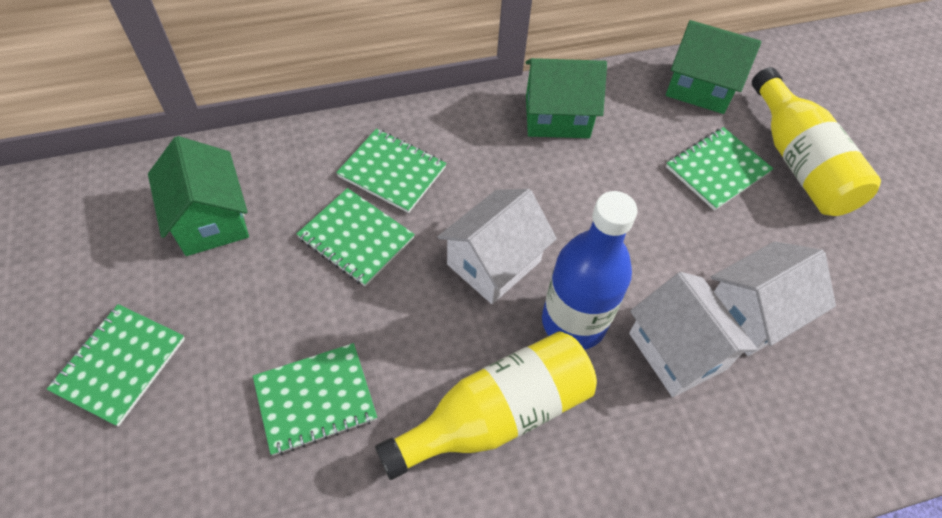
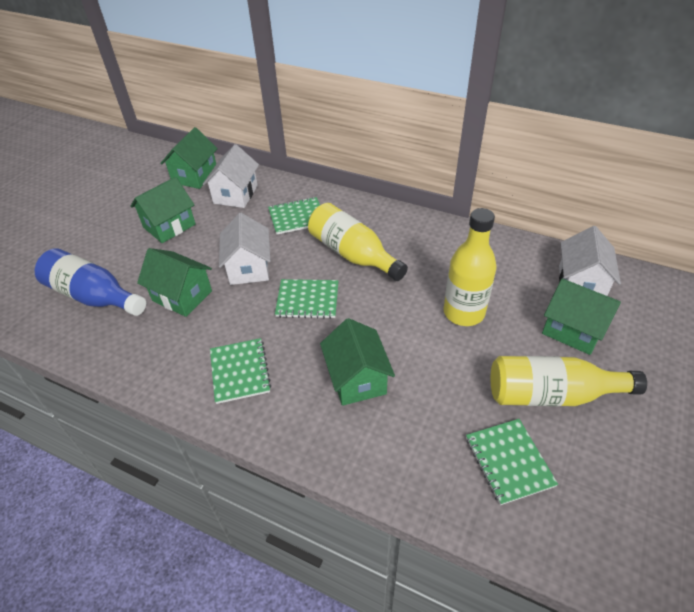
green house: 3 -> 5
green notebook: 5 -> 4
yellow bottle: 2 -> 3

